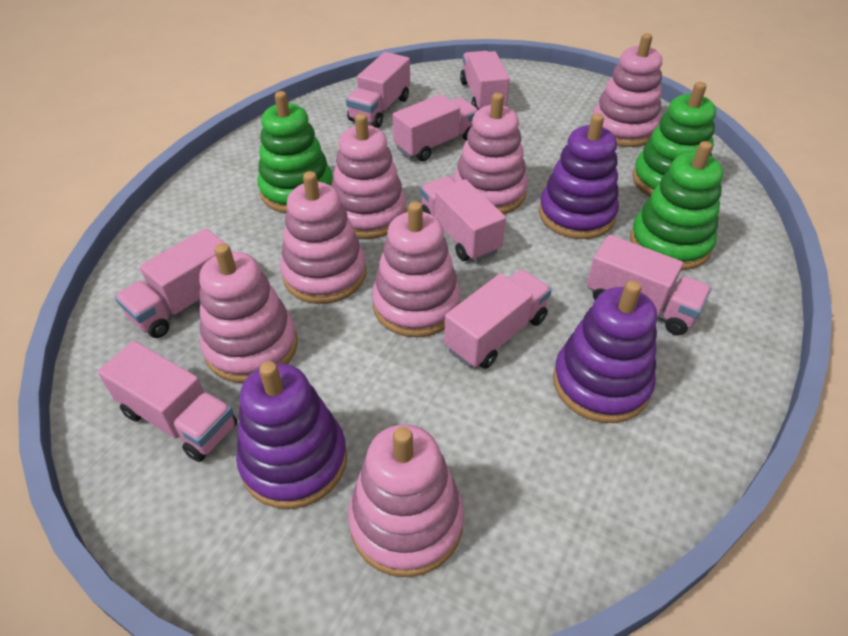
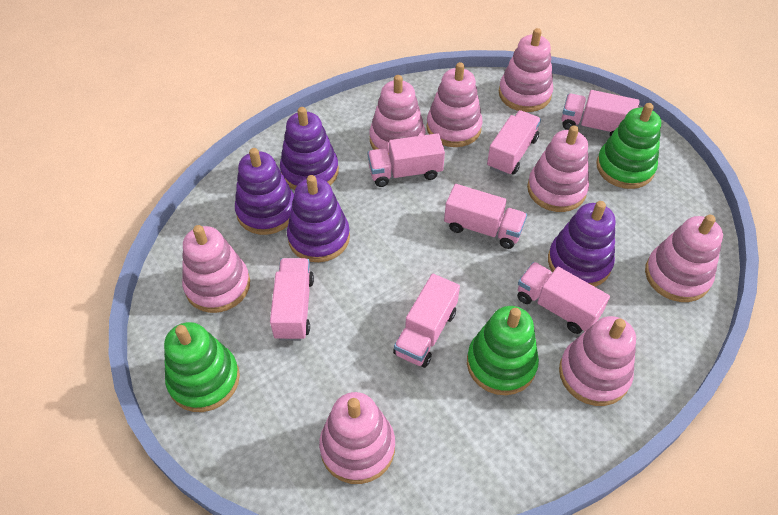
pink stacking toy: 7 -> 8
pink truck: 8 -> 7
purple stacking toy: 3 -> 4

